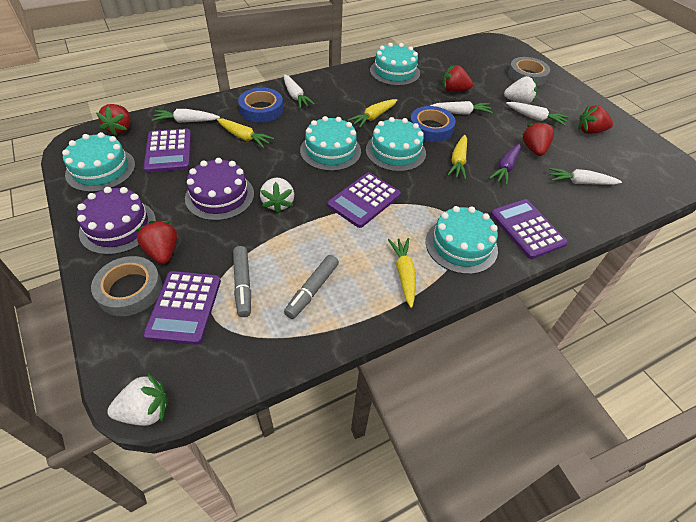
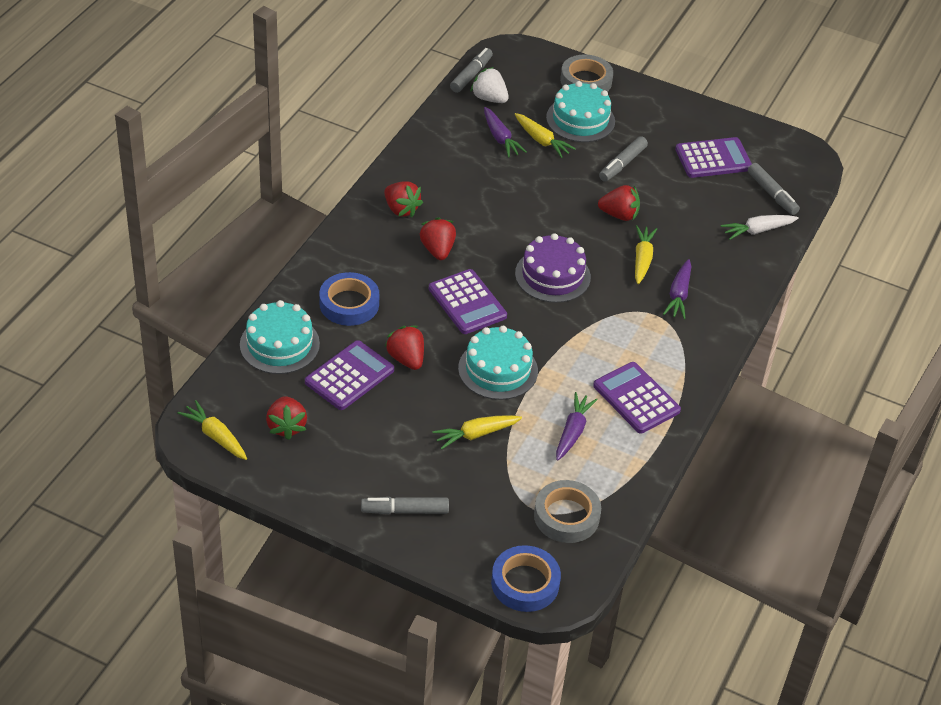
grey marker: 2 -> 4
purple cake: 2 -> 1
purple carrot: 1 -> 3
turquoise cake: 5 -> 3
white carrot: 5 -> 1
white strawberry: 3 -> 1

